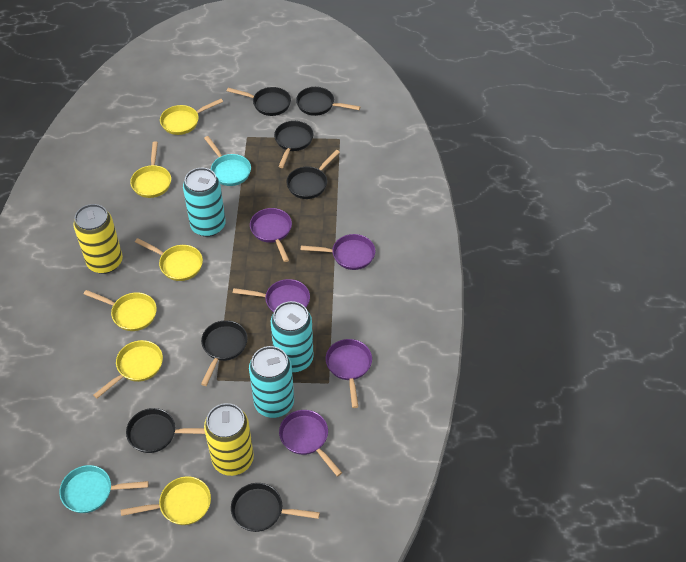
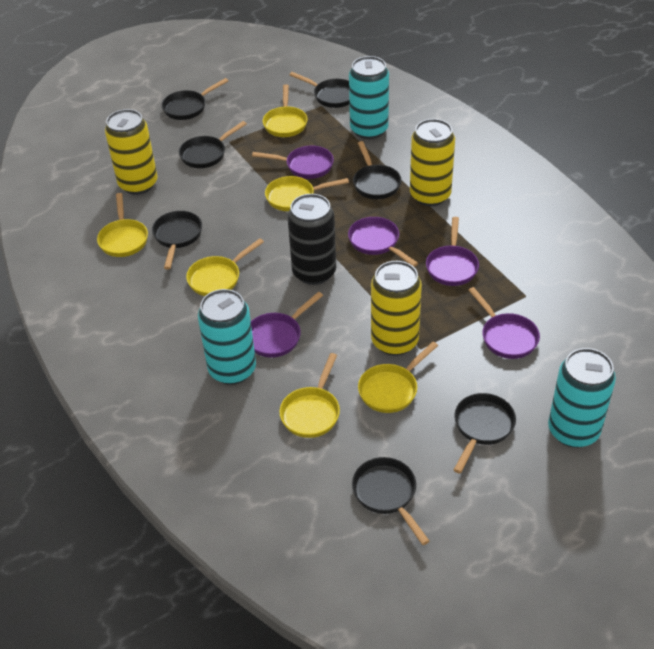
black can: 0 -> 1
turquoise pan: 2 -> 0
yellow can: 2 -> 3

